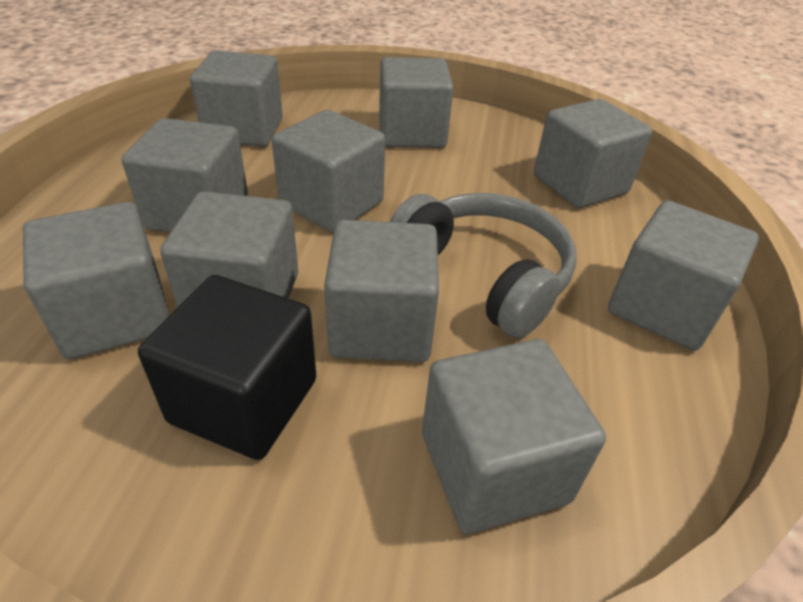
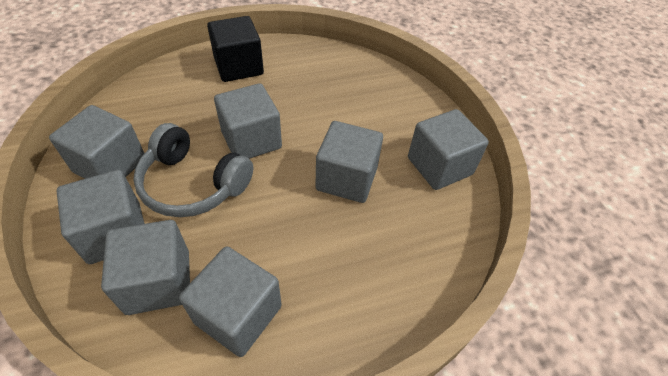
grey cube: 10 -> 7

